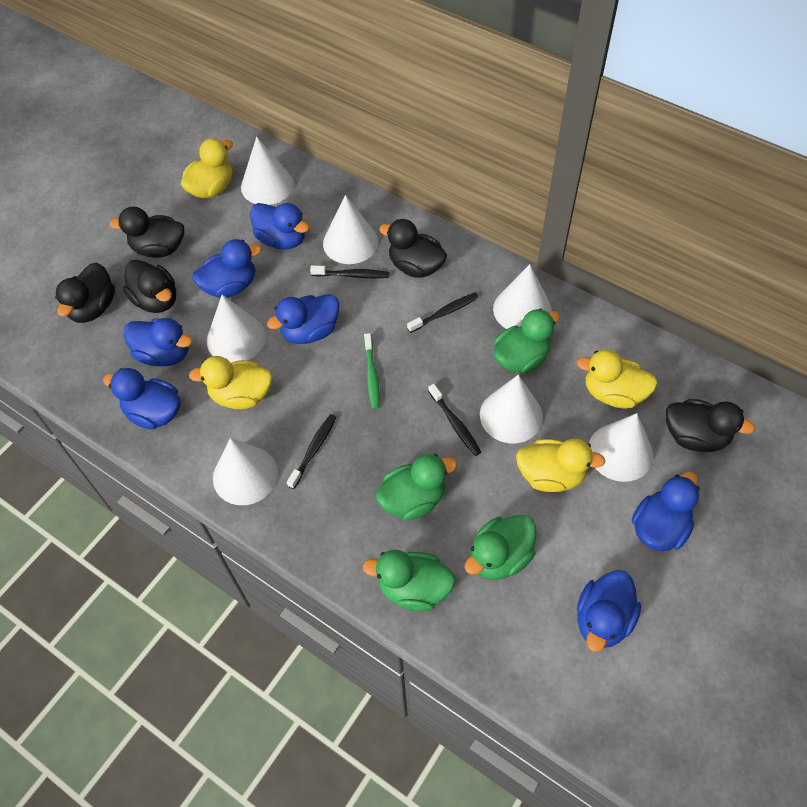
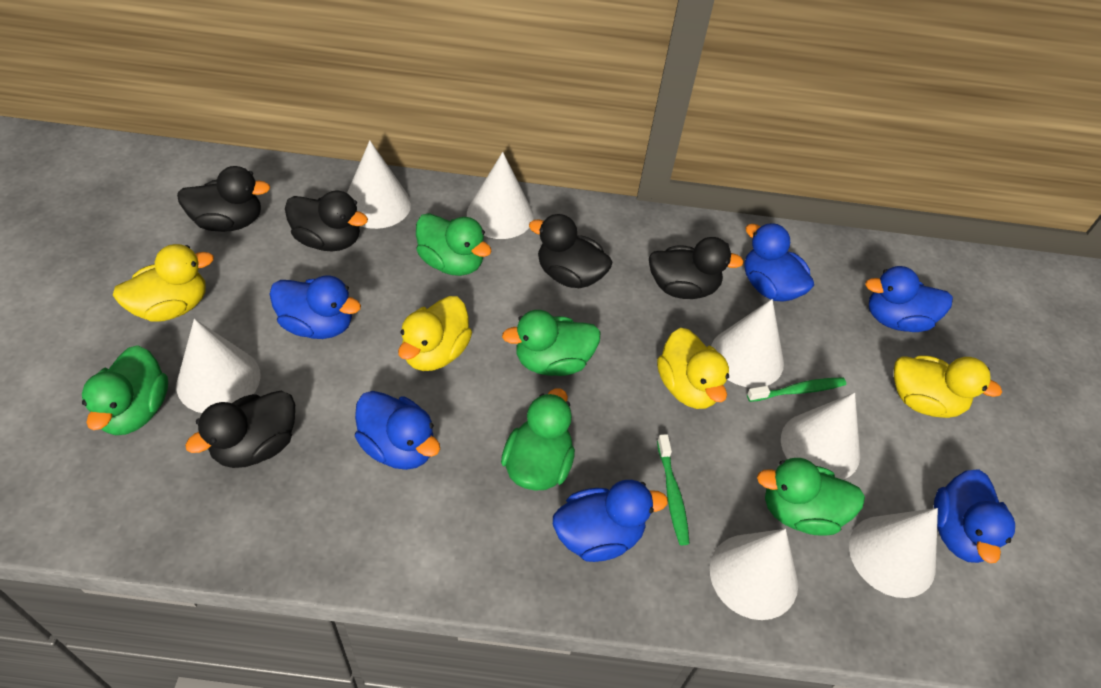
black toothbrush: 4 -> 0
blue duck: 7 -> 6
green duck: 4 -> 5
green toothbrush: 1 -> 2

